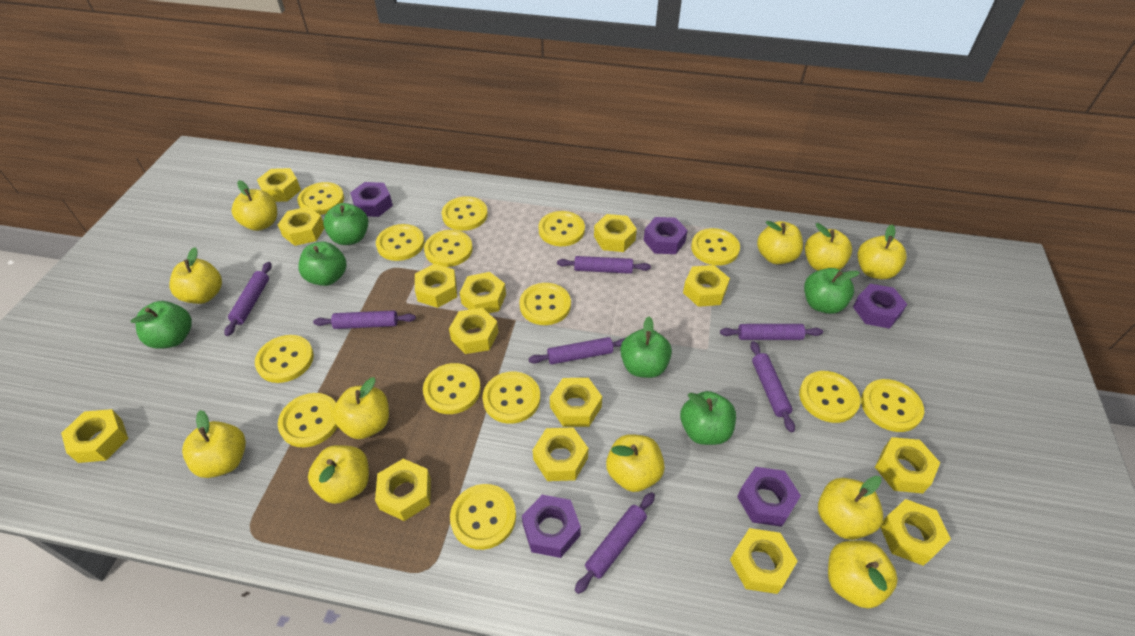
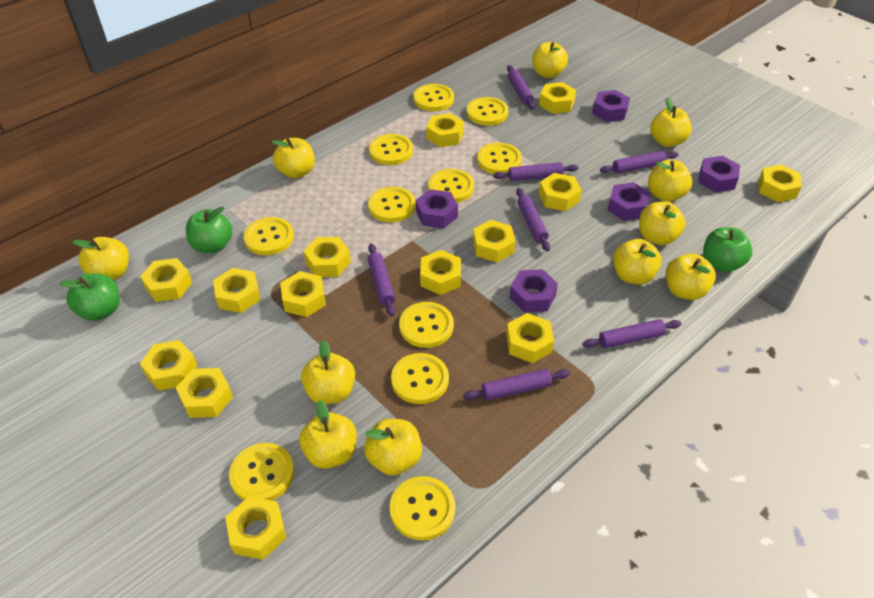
green apple: 6 -> 3
yellow button: 14 -> 11

